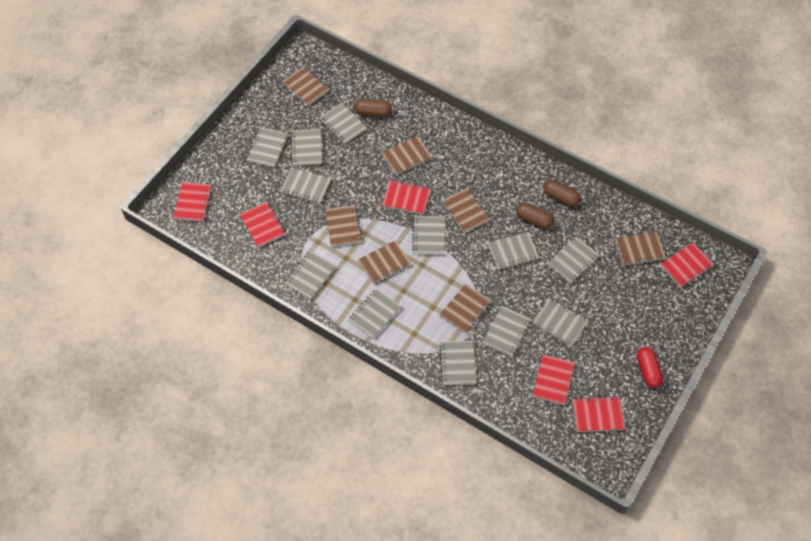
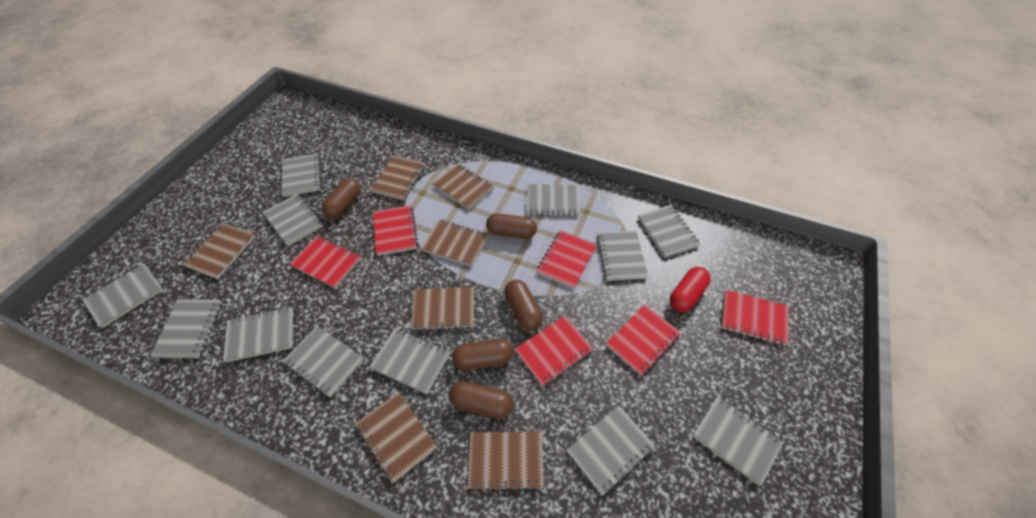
brown capsule: 3 -> 5

